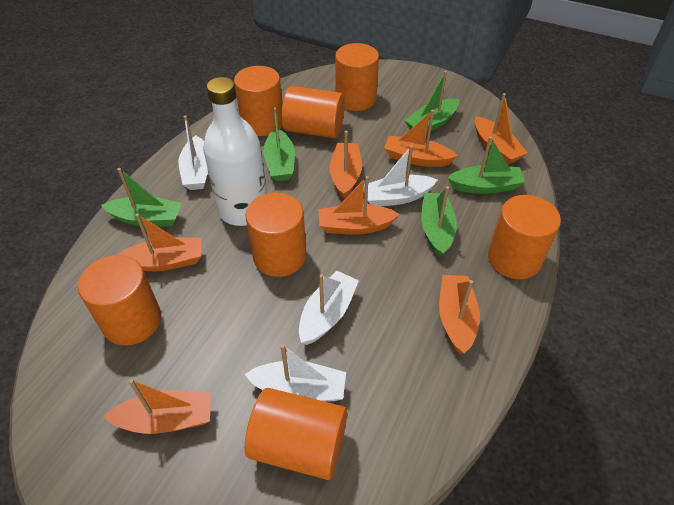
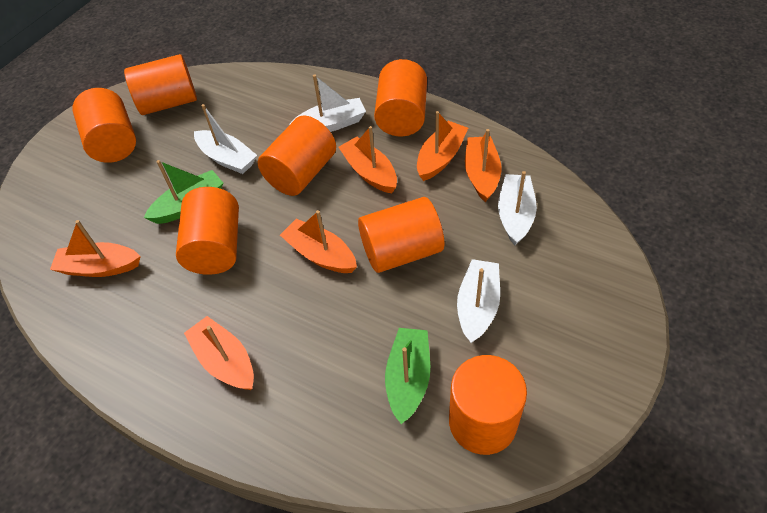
green boat: 5 -> 2
orange boat: 7 -> 6
white bottle: 1 -> 0

